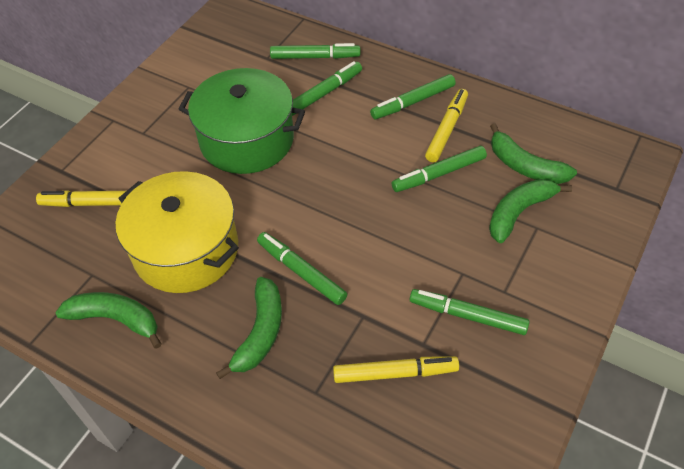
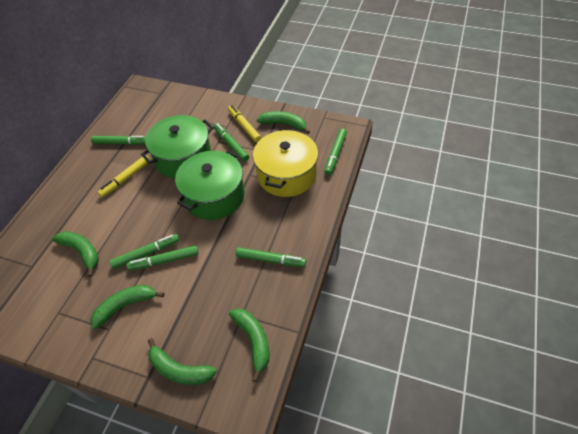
green banana: 4 -> 5
green pot: 1 -> 2
yellow marker: 3 -> 2

